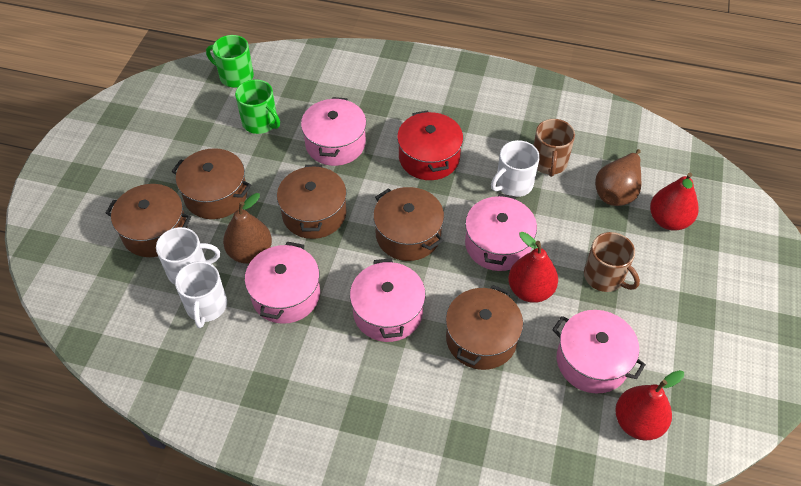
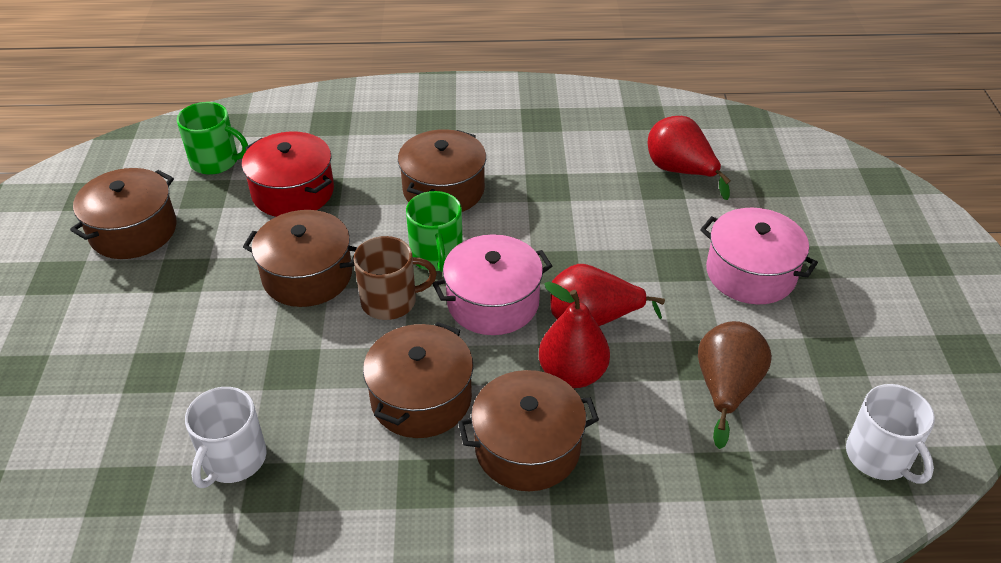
brown mug: 2 -> 1
brown pear: 2 -> 1
pink pot: 5 -> 2
white mug: 3 -> 2

